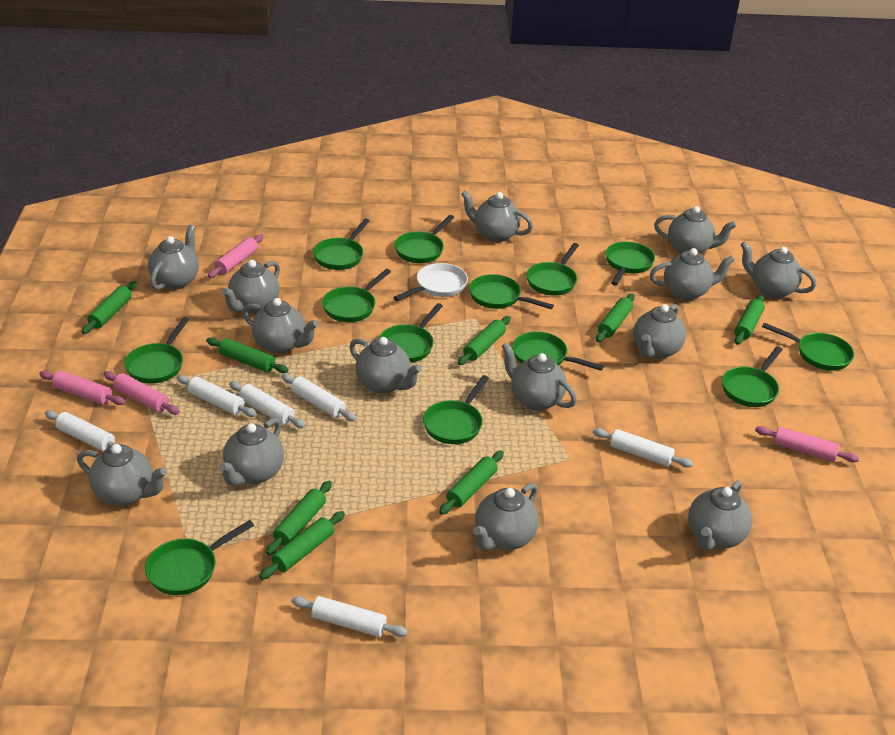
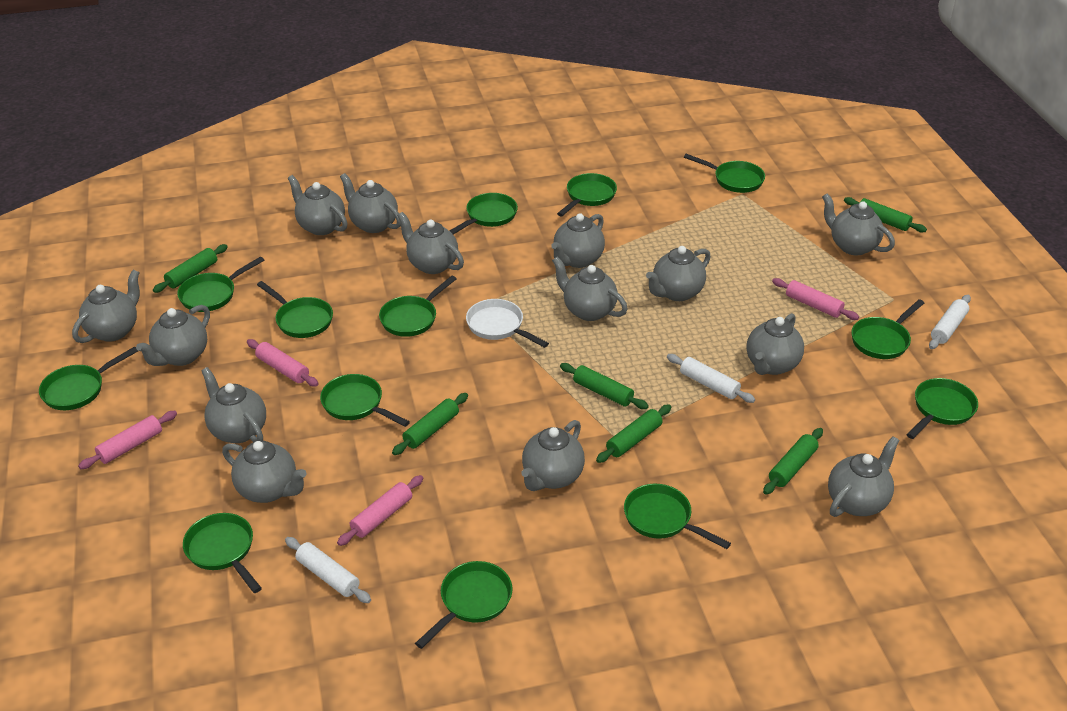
green rolling pin: 8 -> 6
white rolling pin: 6 -> 3

